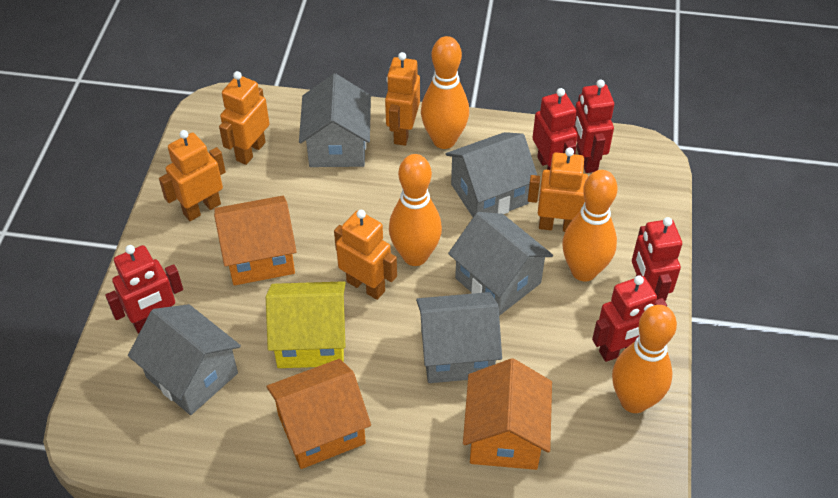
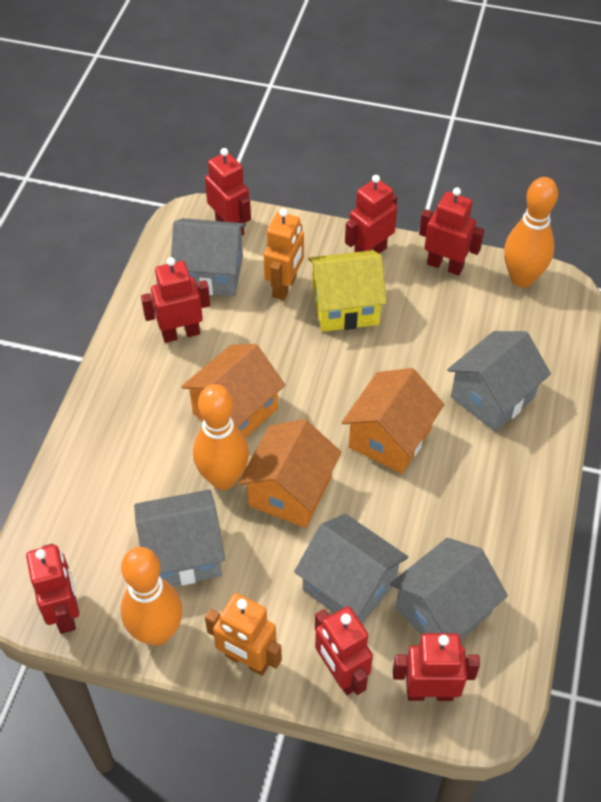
orange bowling pin: 4 -> 3
orange robot: 5 -> 2
red robot: 5 -> 7

